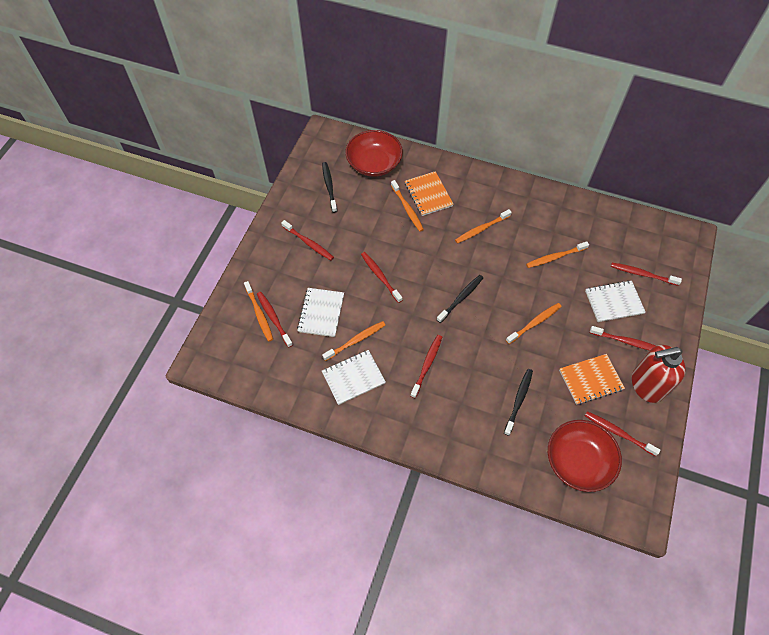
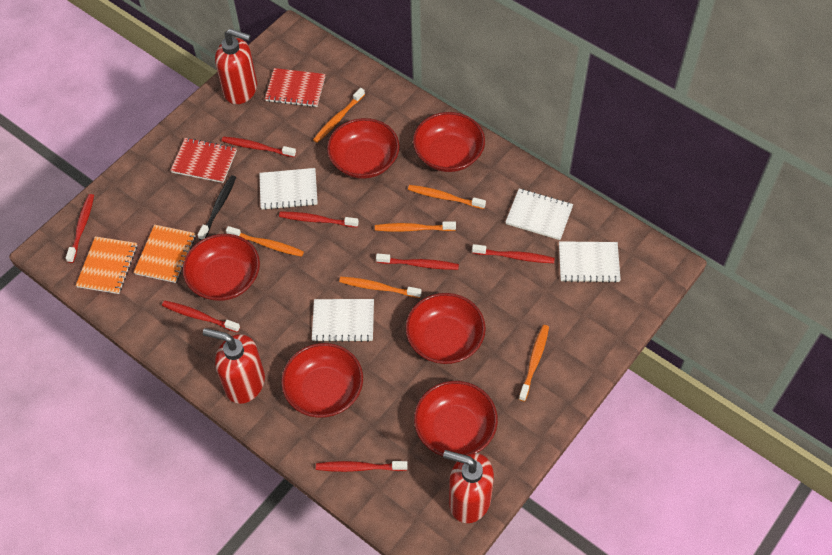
black toothbrush: 3 -> 1
red bowl: 2 -> 6
red notebook: 0 -> 2
red soap dispenser: 1 -> 3
white notebook: 3 -> 4

